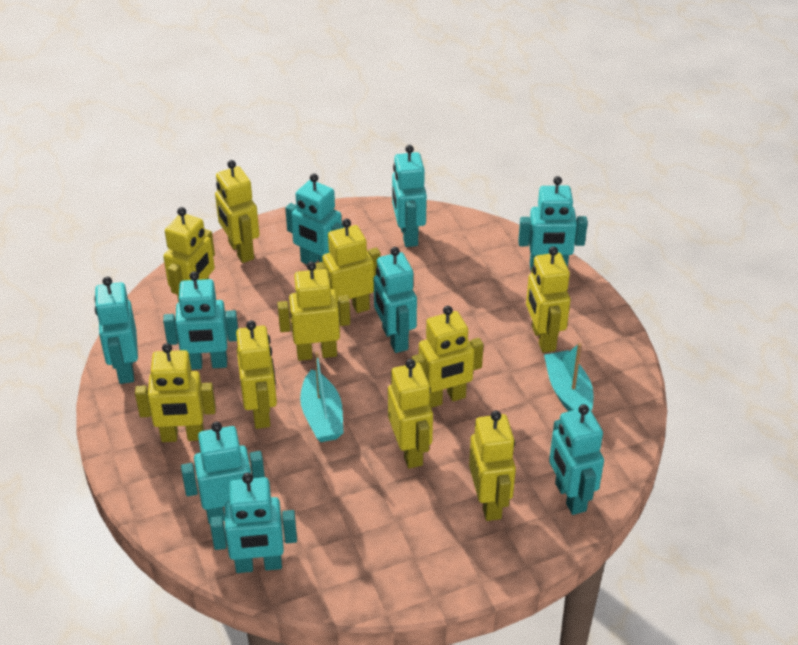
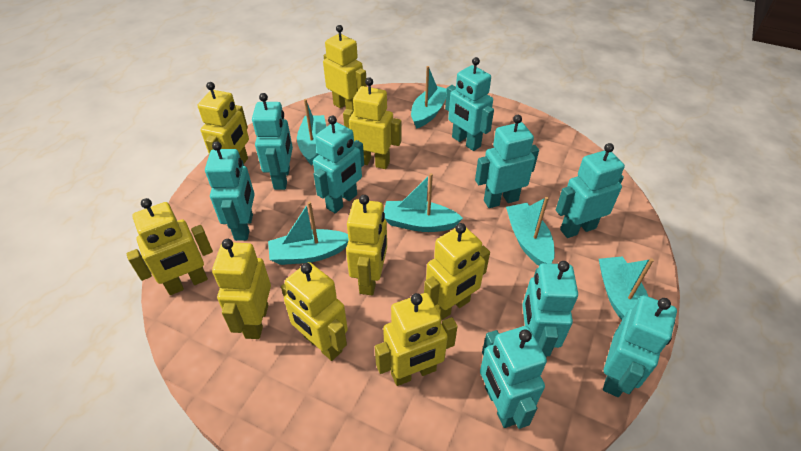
turquoise boat: 2 -> 6
yellow robot: 10 -> 9

